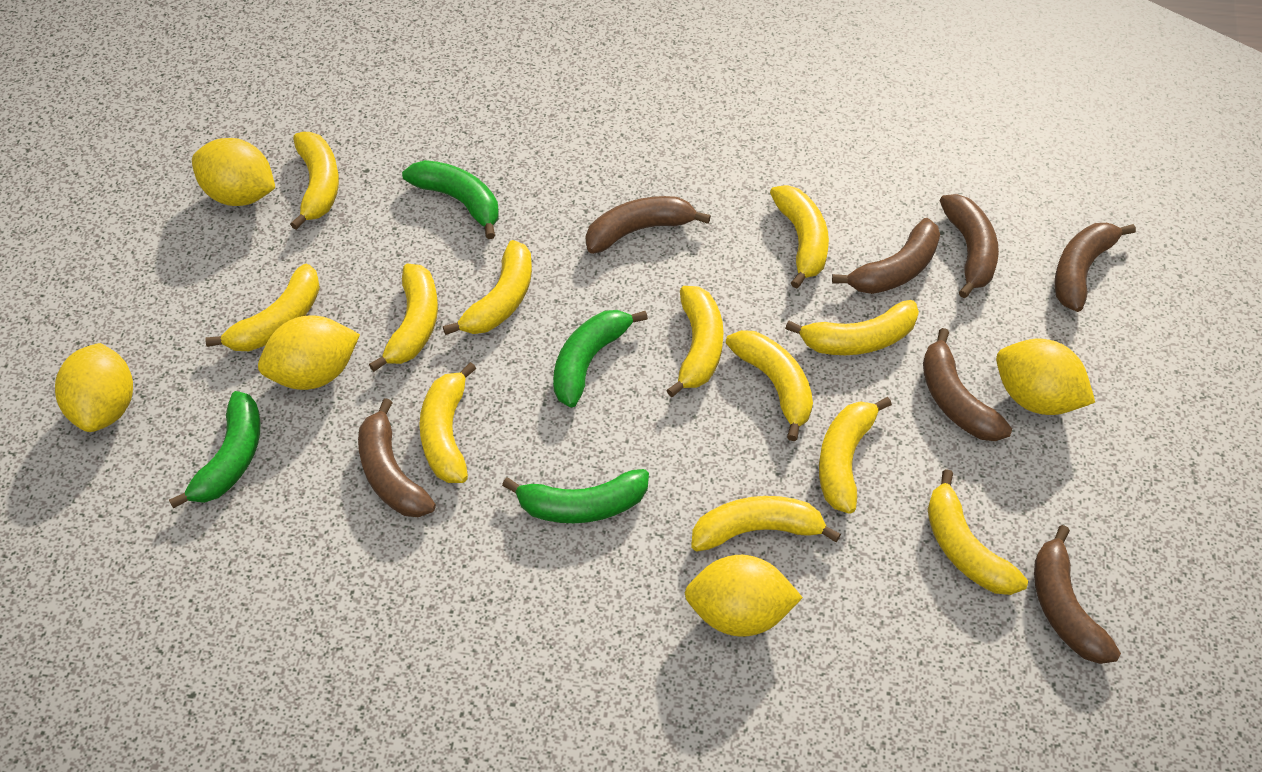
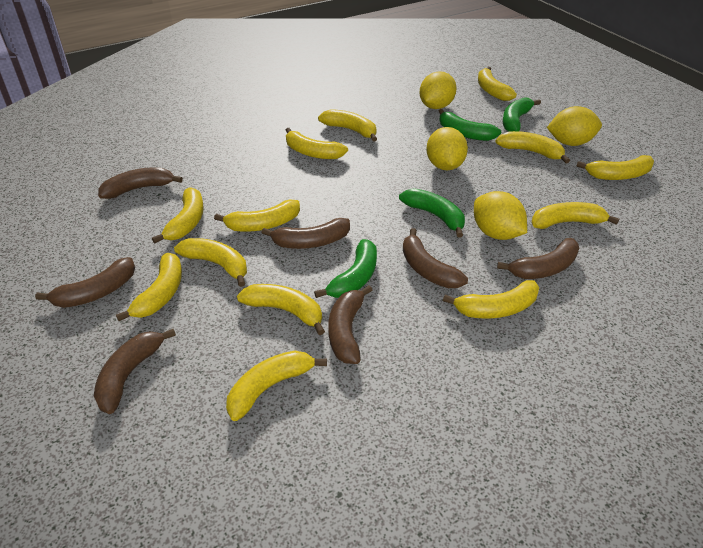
yellow banana: 12 -> 13
yellow lemon: 5 -> 4

